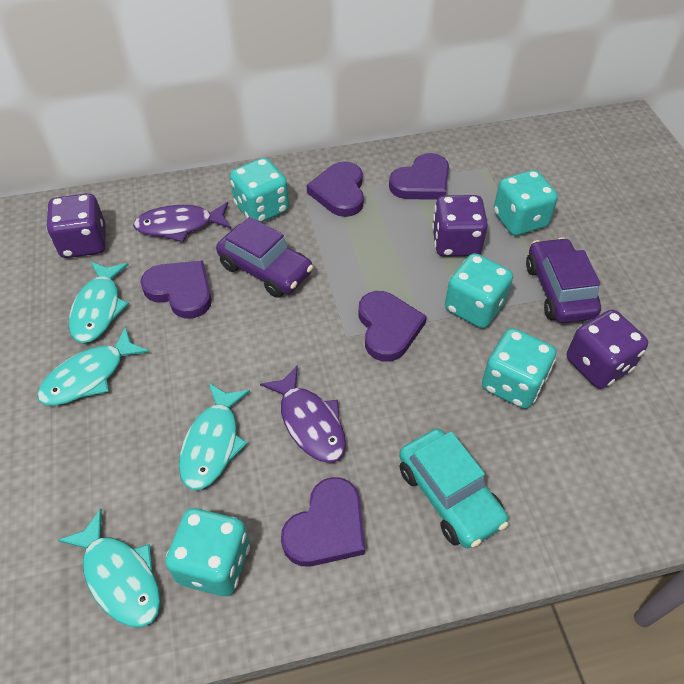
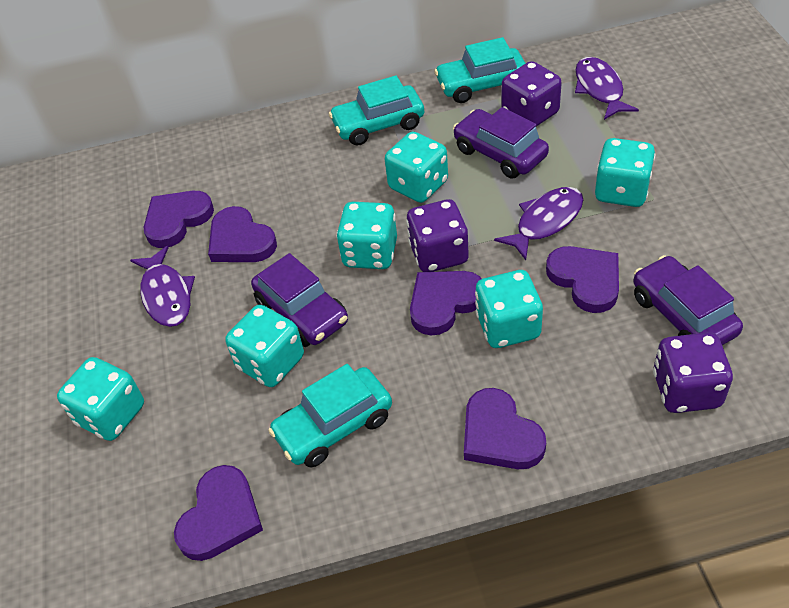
purple car: 2 -> 3
purple fish: 2 -> 3
purple heart: 5 -> 6
turquoise car: 1 -> 3
turquoise dice: 5 -> 6
turquoise fish: 4 -> 0

